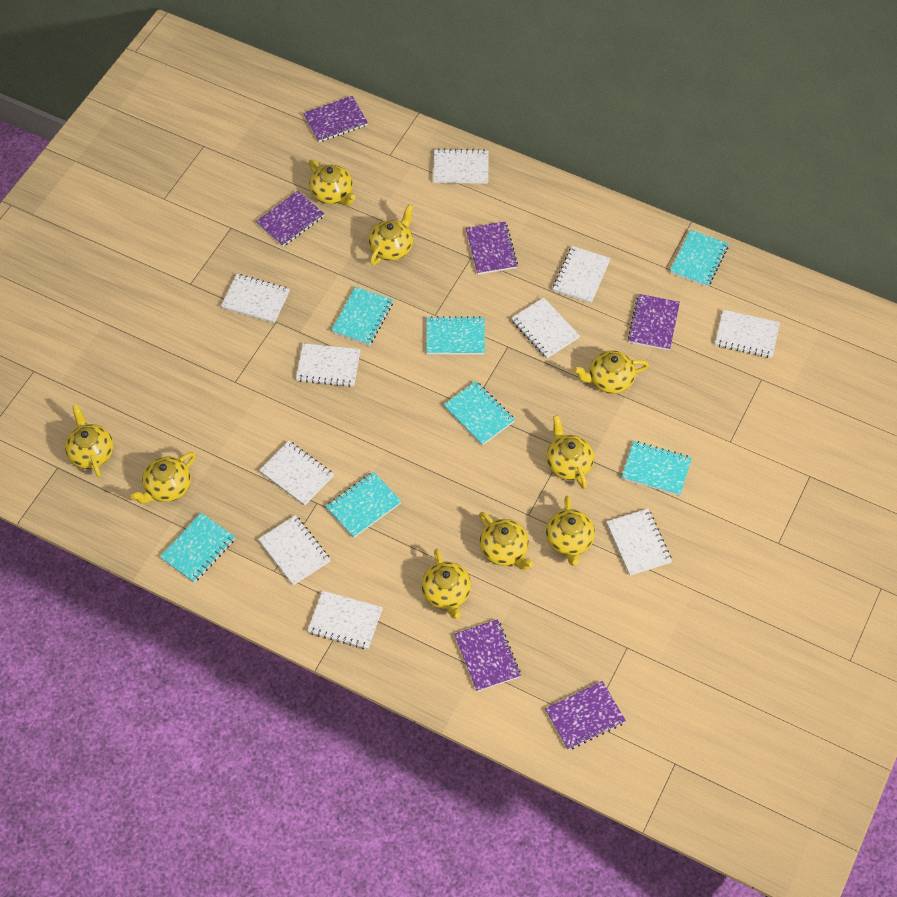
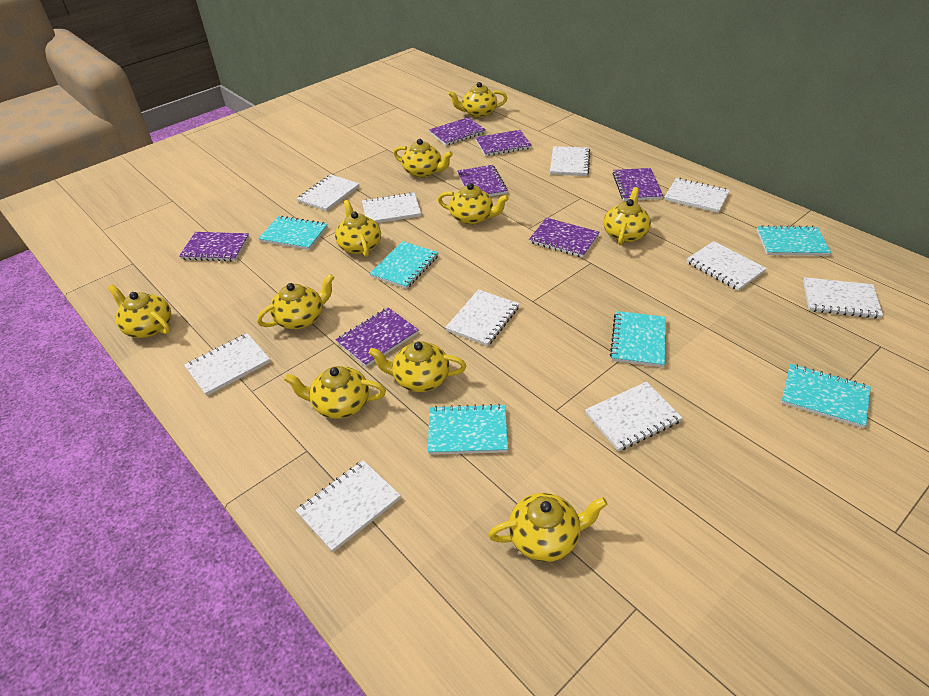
purple notebook: 6 -> 7
turquoise notebook: 7 -> 6
yellow teapot: 9 -> 10

